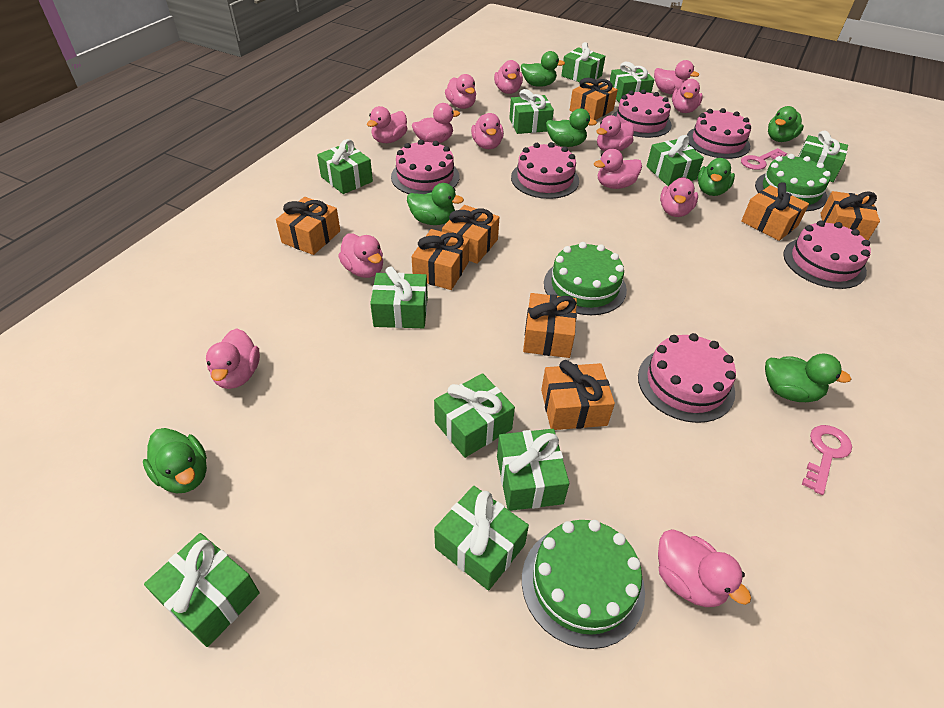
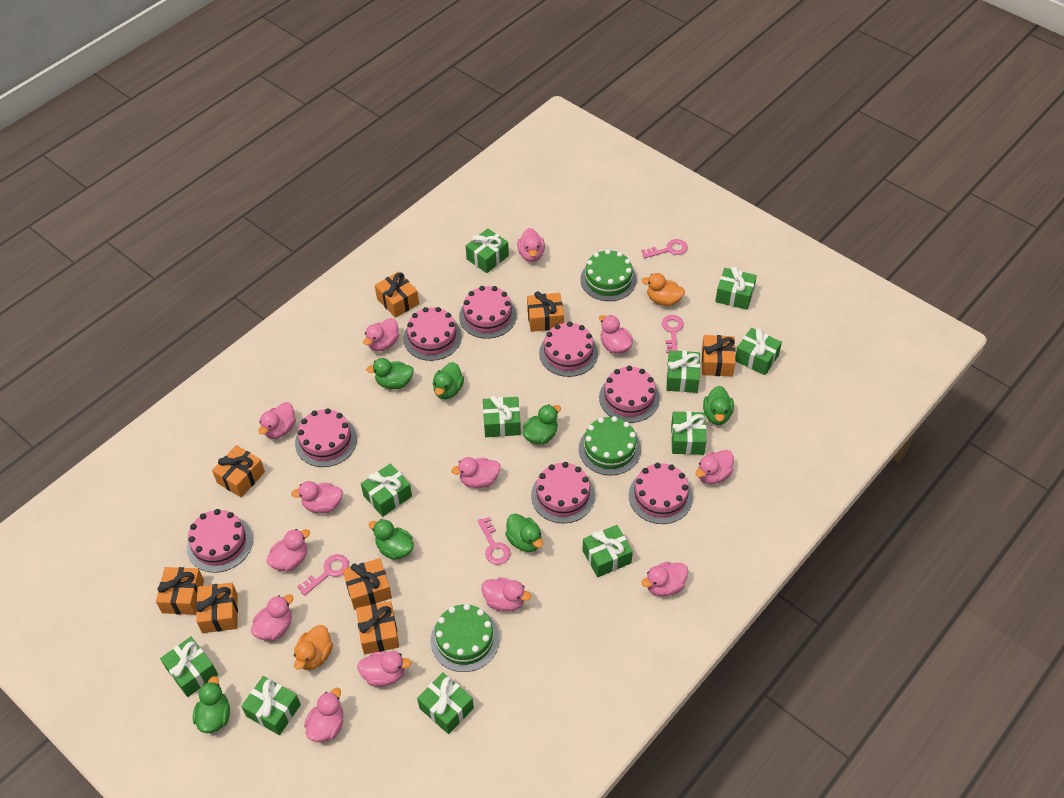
orange duck: 0 -> 2
pink cake: 6 -> 8
pink key: 2 -> 4

